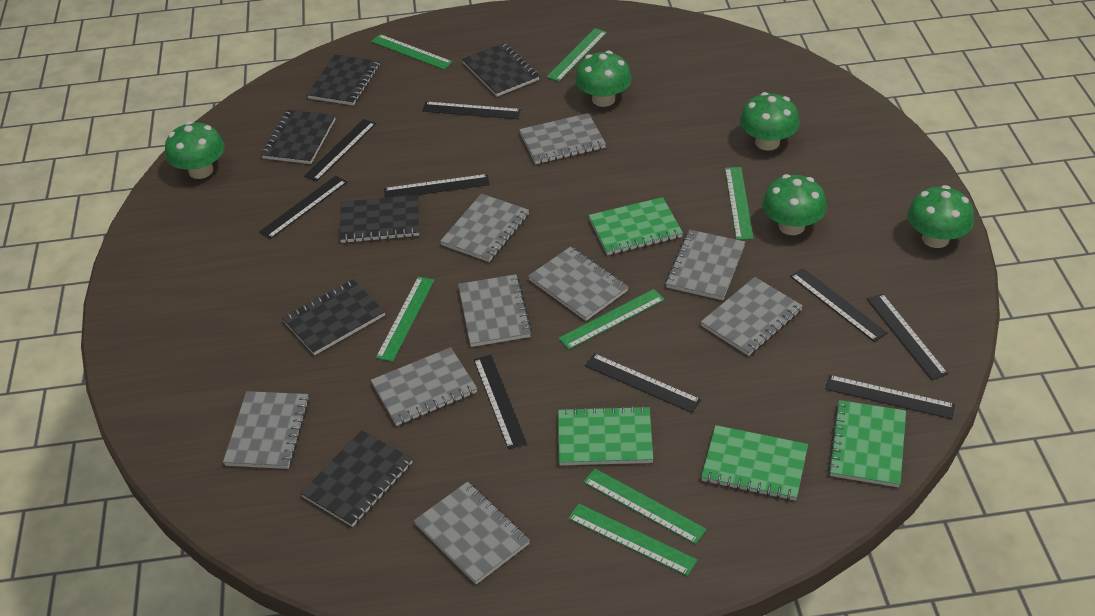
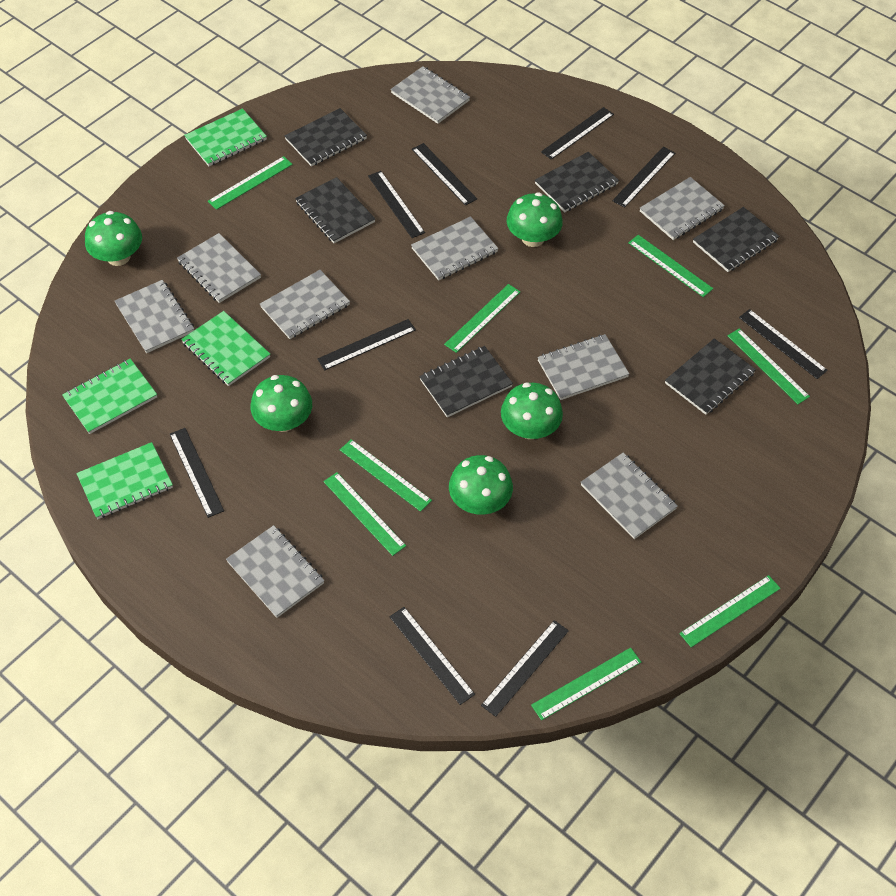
green ruler: 7 -> 8

